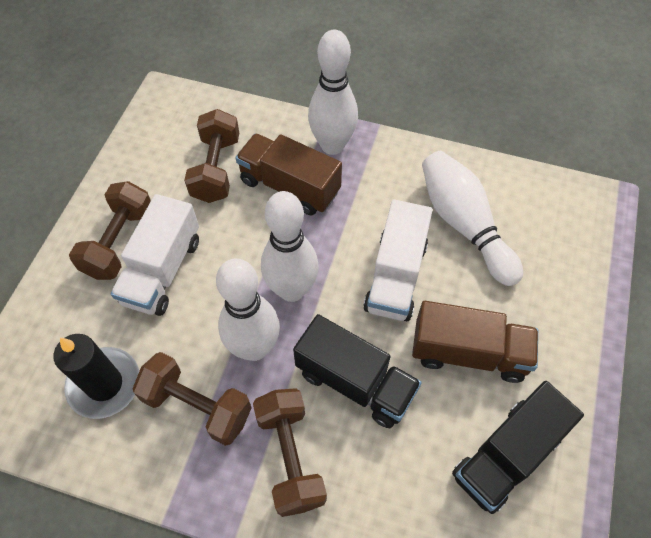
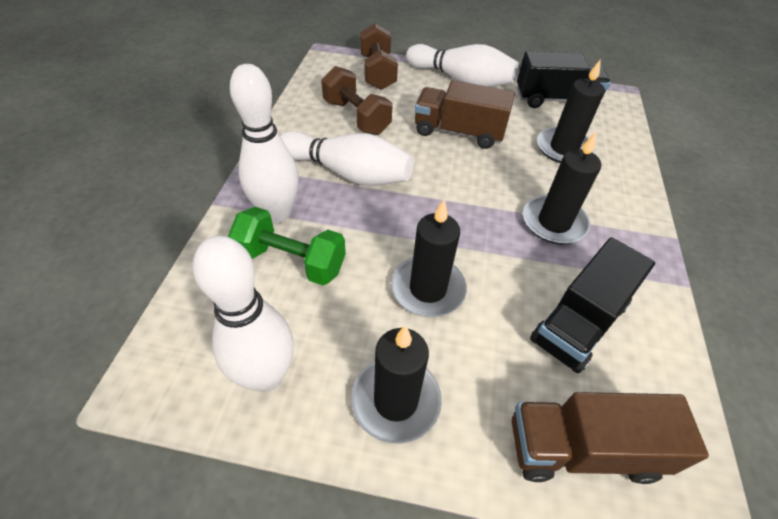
black candle: 1 -> 4
brown dumbbell: 4 -> 2
green dumbbell: 0 -> 1
white truck: 2 -> 0

